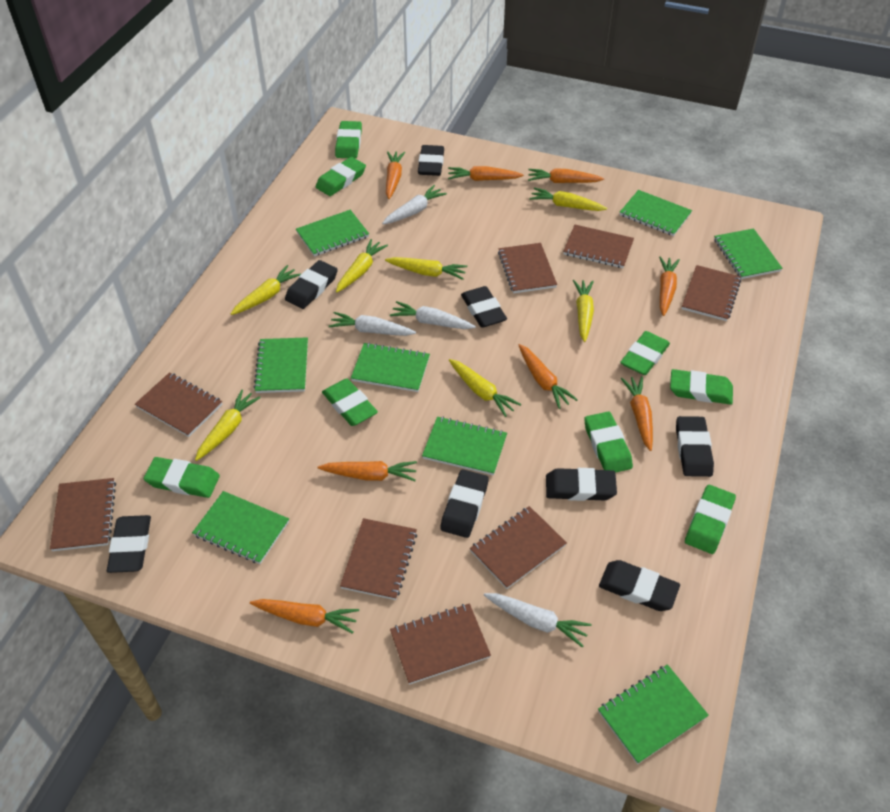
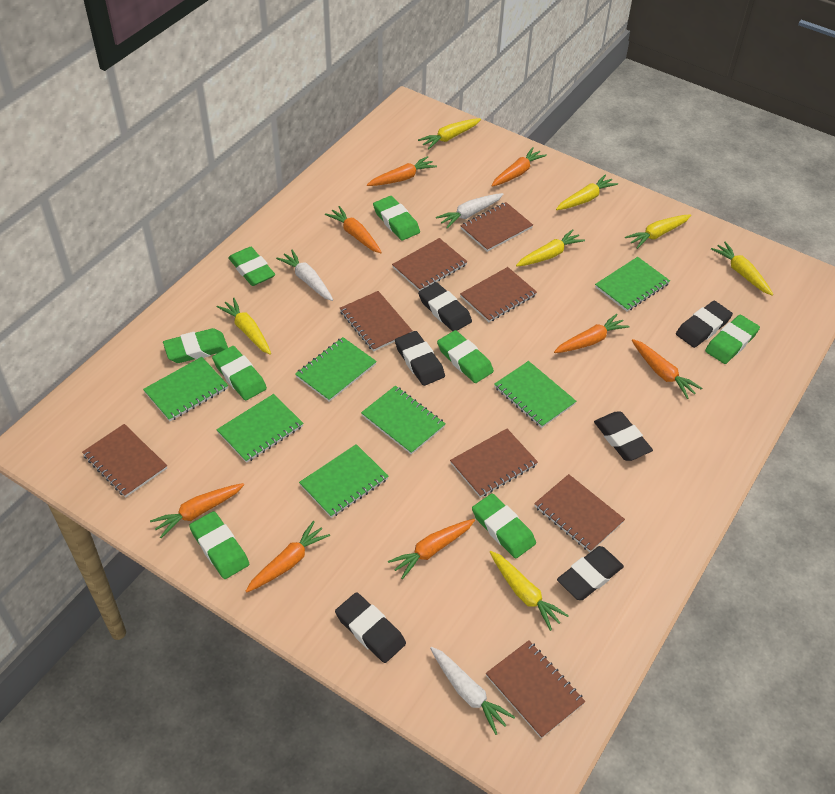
black eraser: 8 -> 6
green notebook: 8 -> 7
white carrot: 4 -> 3

